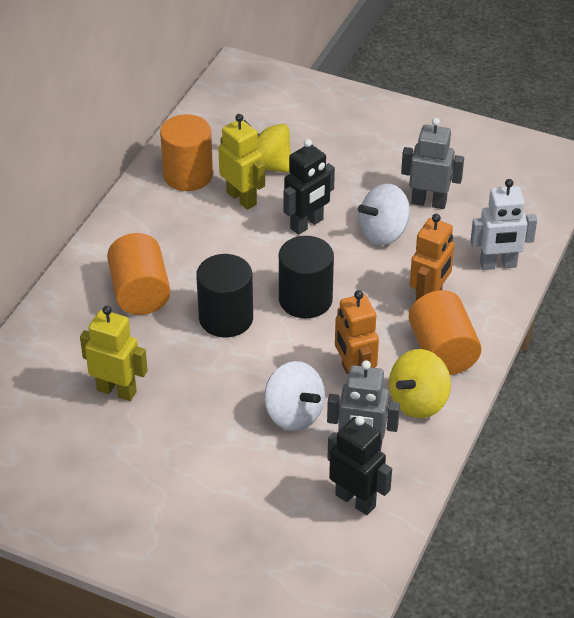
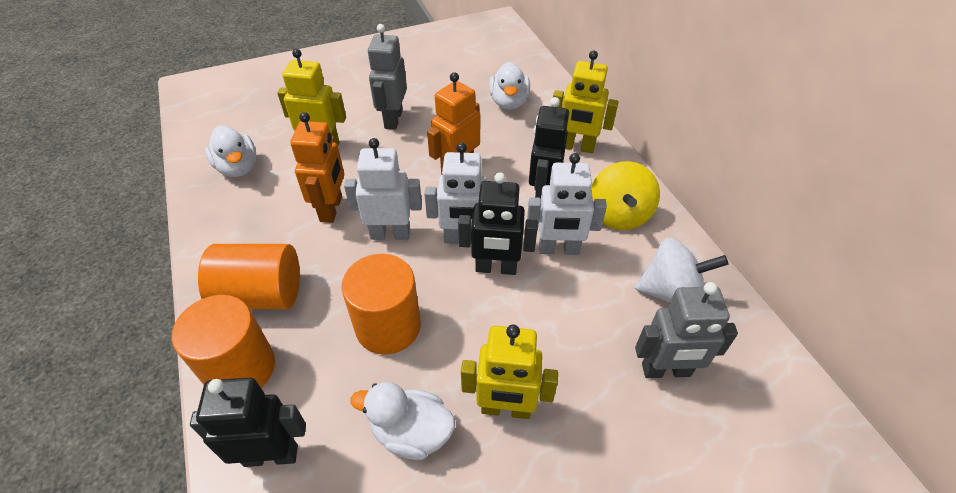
black cylinder: 2 -> 0
black robot: 2 -> 3
white duck: 0 -> 3
white robot: 1 -> 3
white spinning top: 2 -> 1
yellow robot: 2 -> 3
yellow spinning top: 2 -> 1

